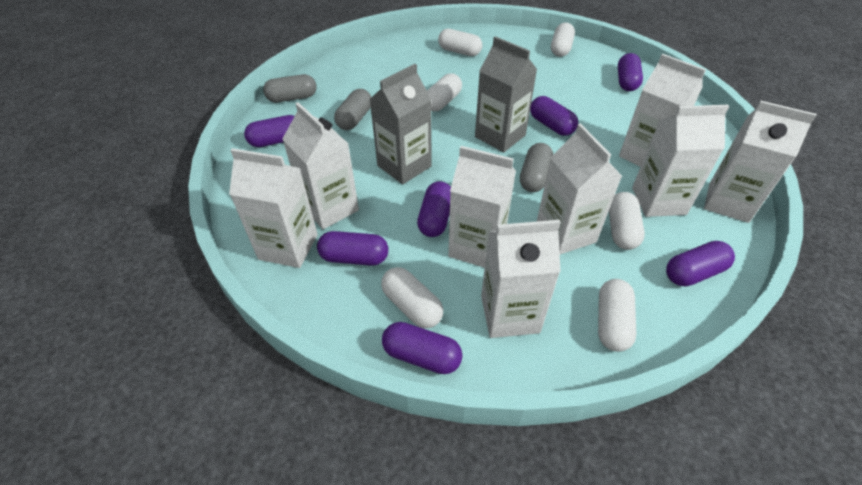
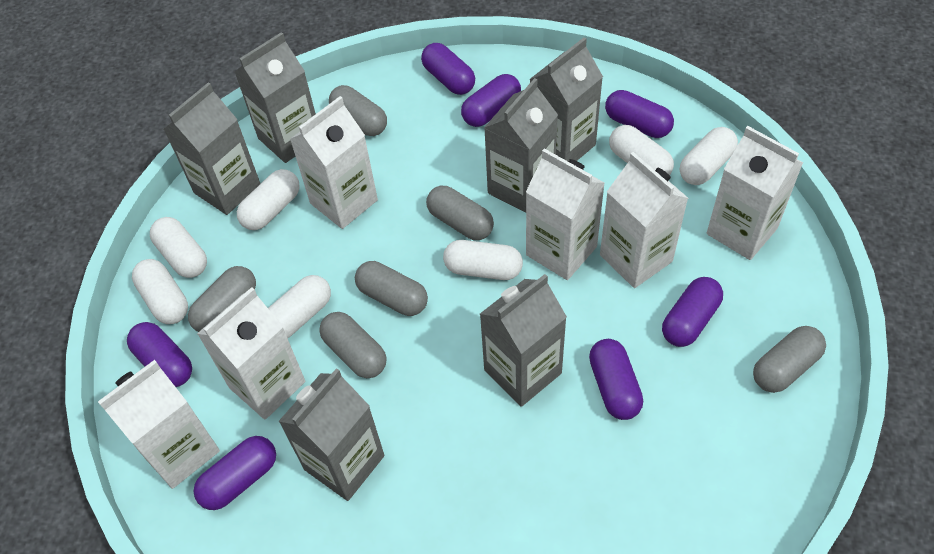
grey capsule: 3 -> 6
grey carton: 2 -> 6
white capsule: 6 -> 7
white carton: 8 -> 6

